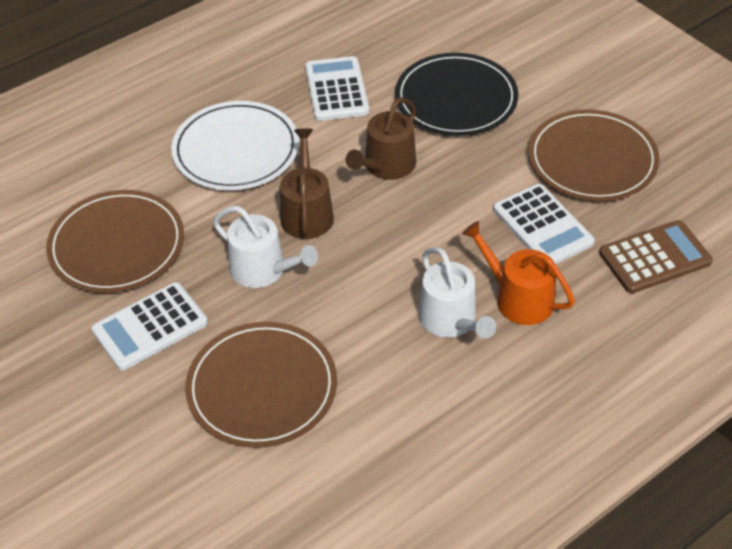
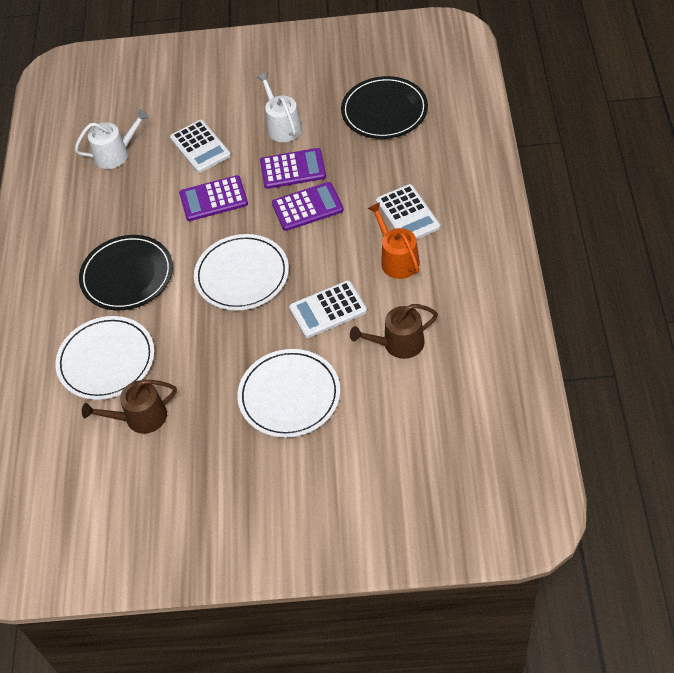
black plate: 1 -> 2
brown calculator: 1 -> 0
brown plate: 3 -> 0
purple calculator: 0 -> 3
white plate: 1 -> 3

